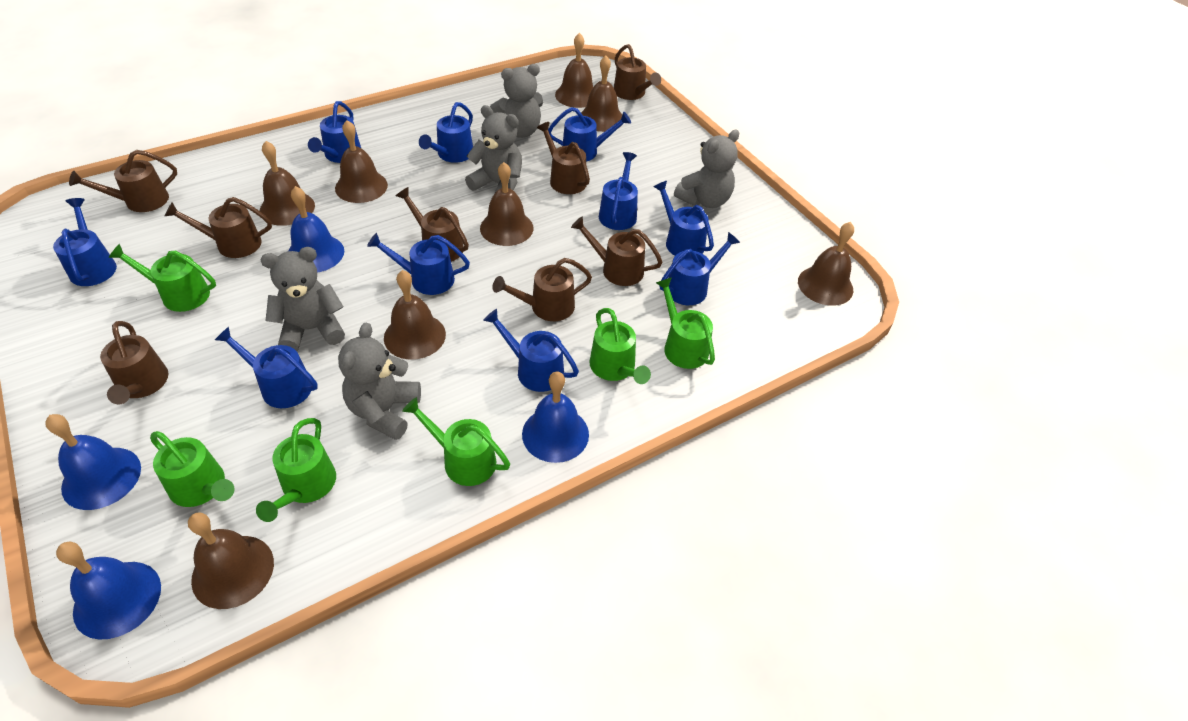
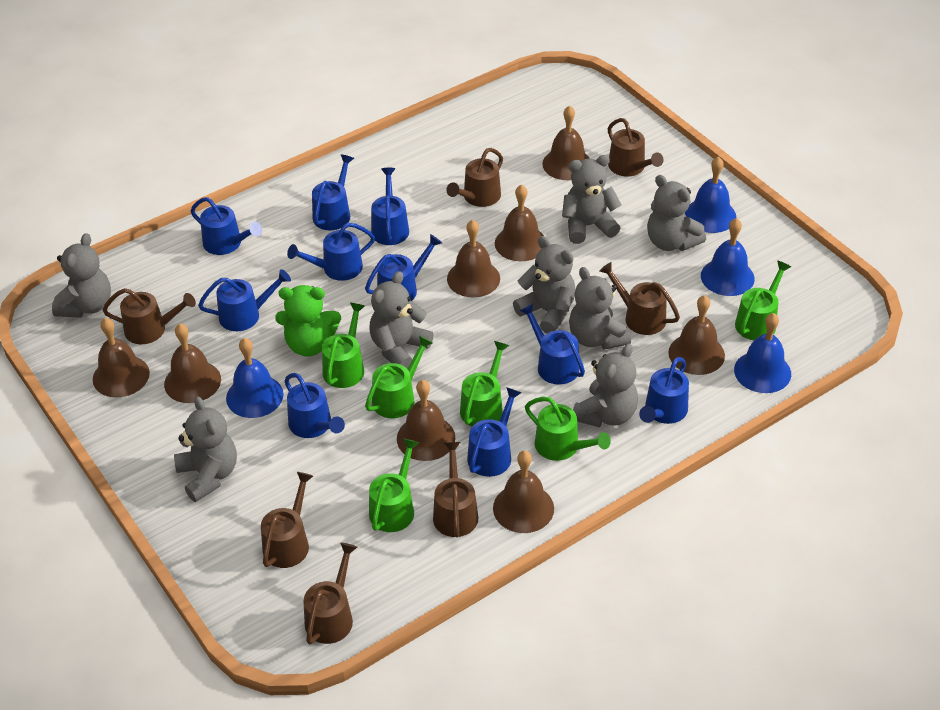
brown watering can: 8 -> 7
green teddy bear: 0 -> 1
grey teddy bear: 5 -> 8

